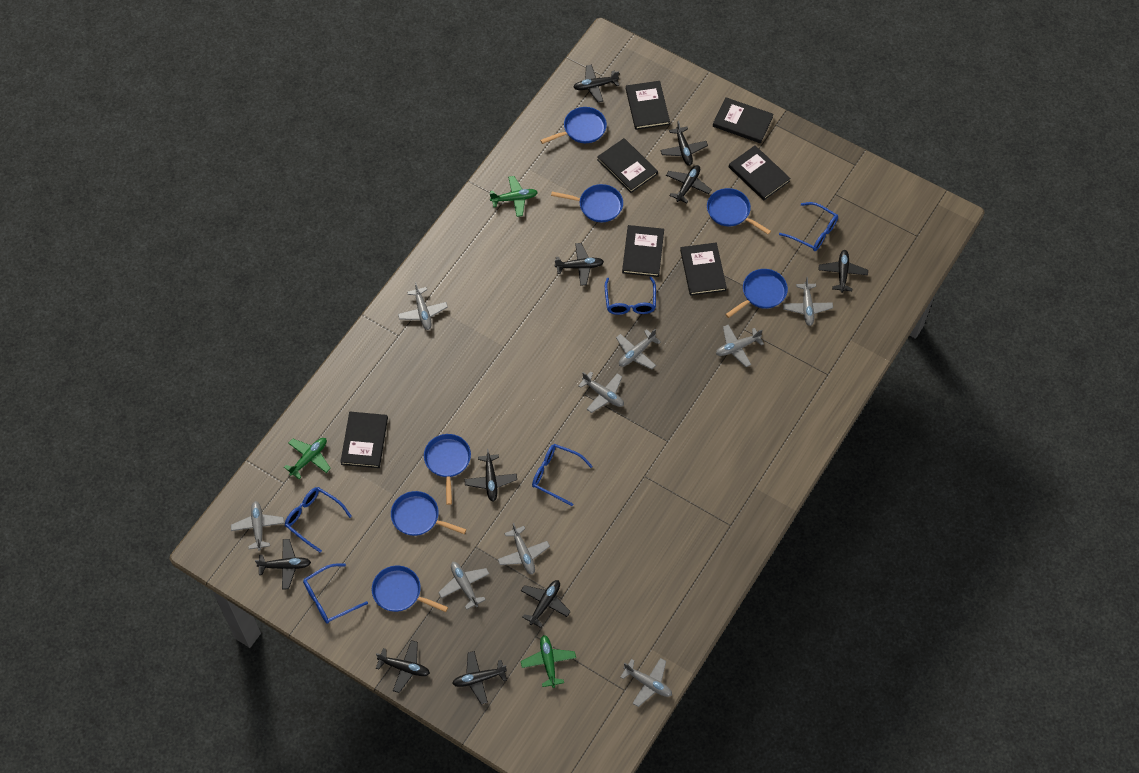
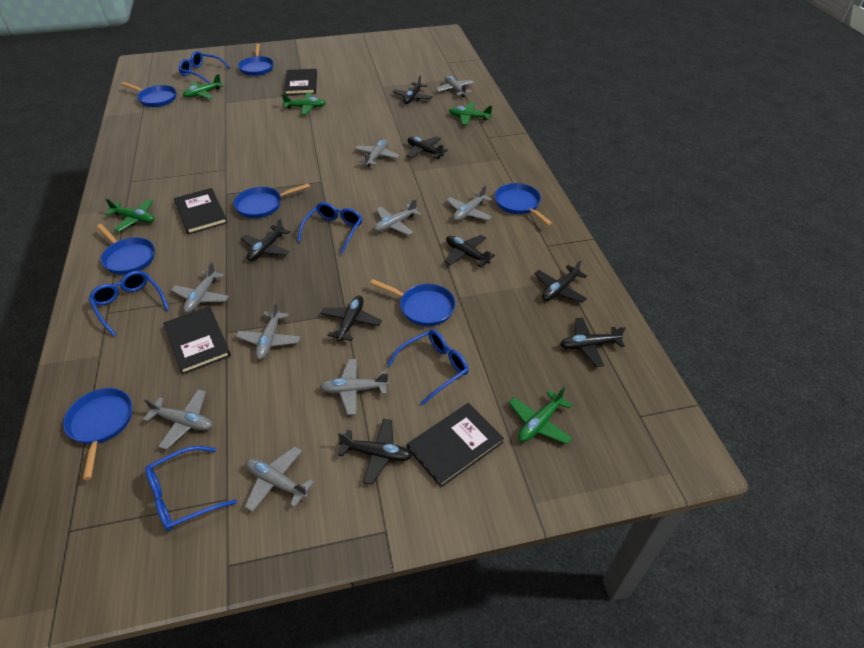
black book: 7 -> 4
black plane: 10 -> 8
green plane: 3 -> 5

